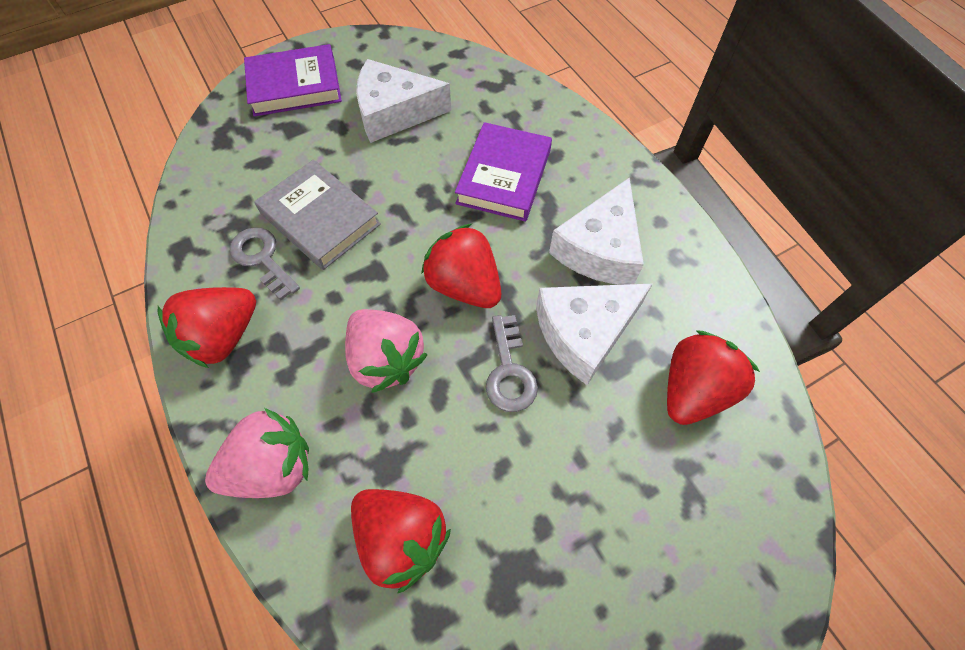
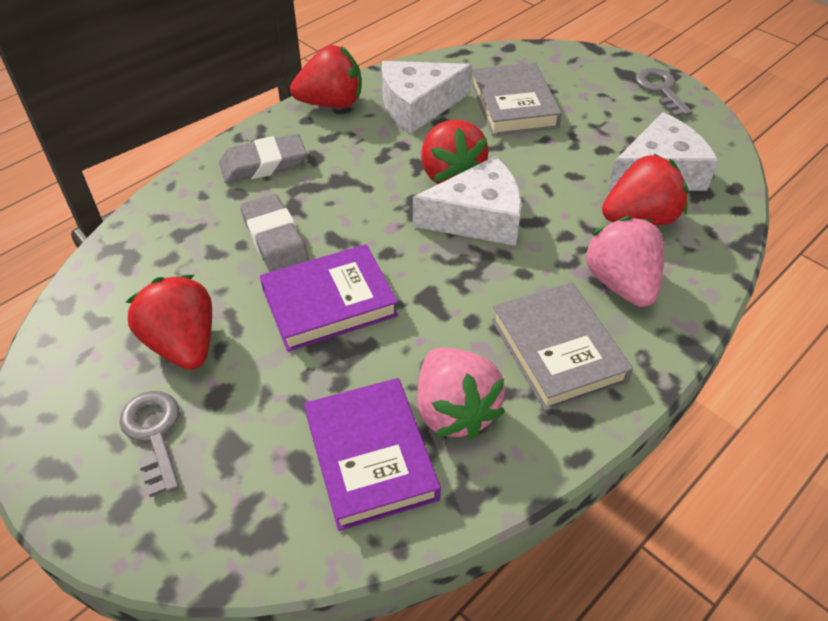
grey book: 1 -> 2
grey eraser: 0 -> 2

